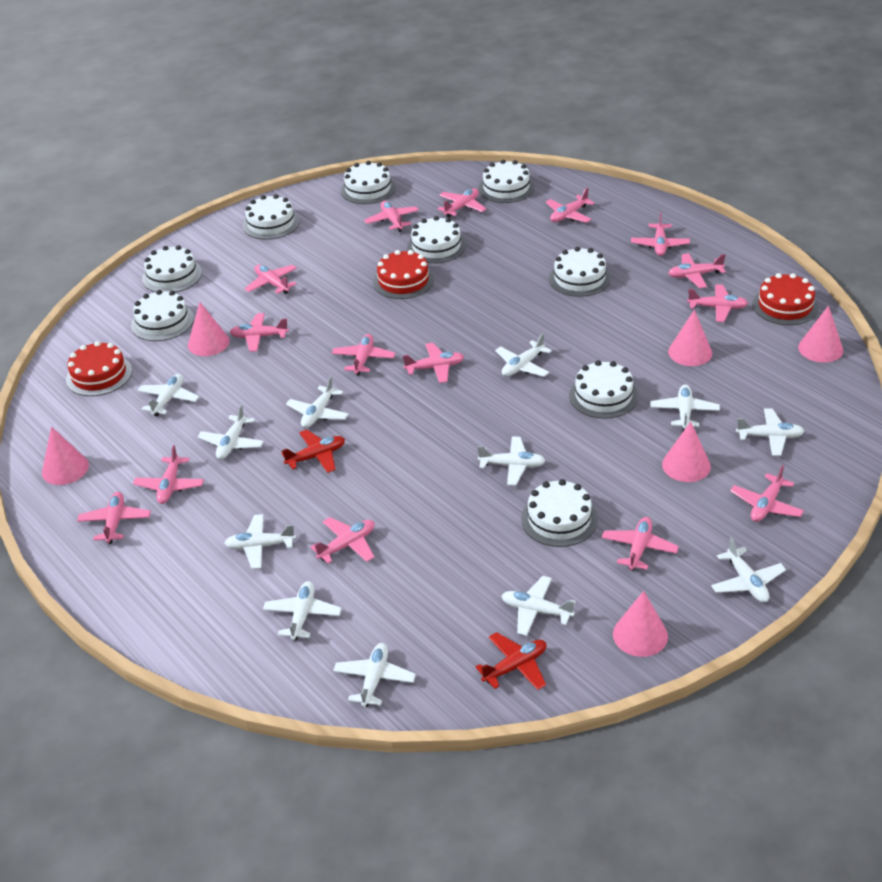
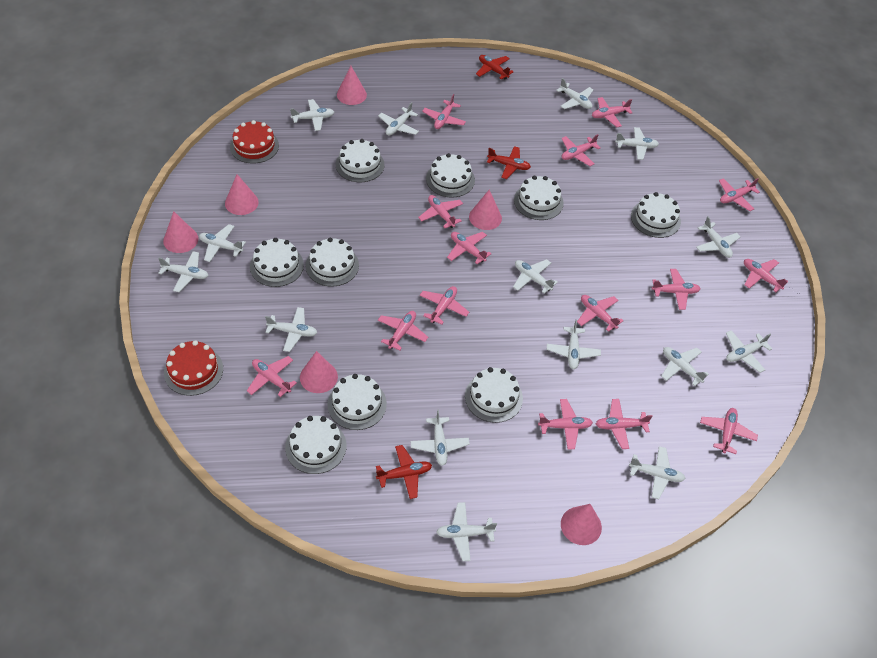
red cake: 3 -> 2
red plane: 2 -> 3
white plane: 12 -> 15

